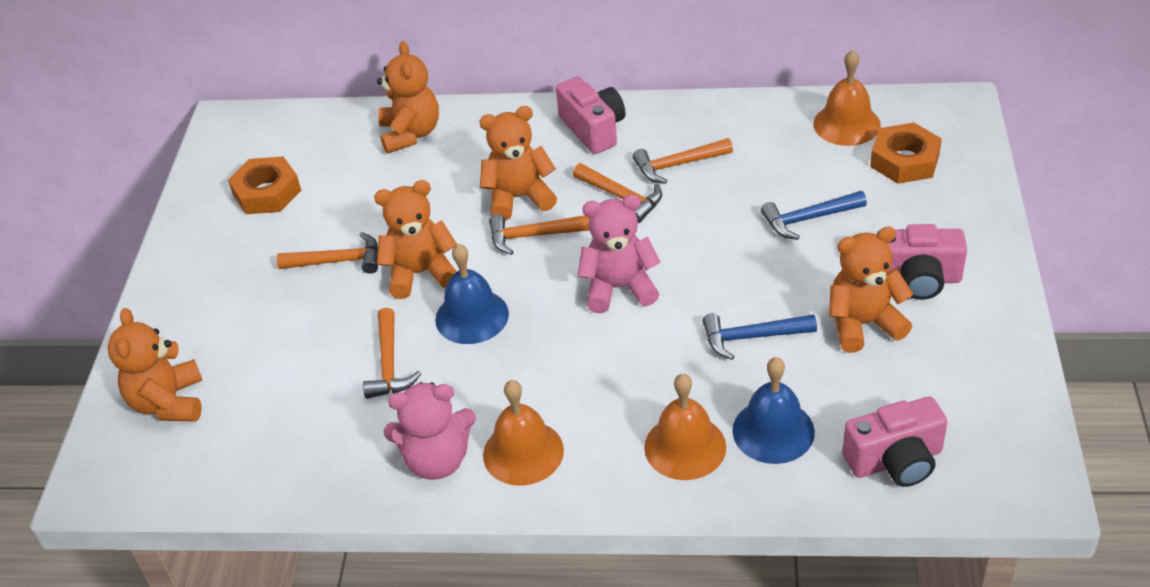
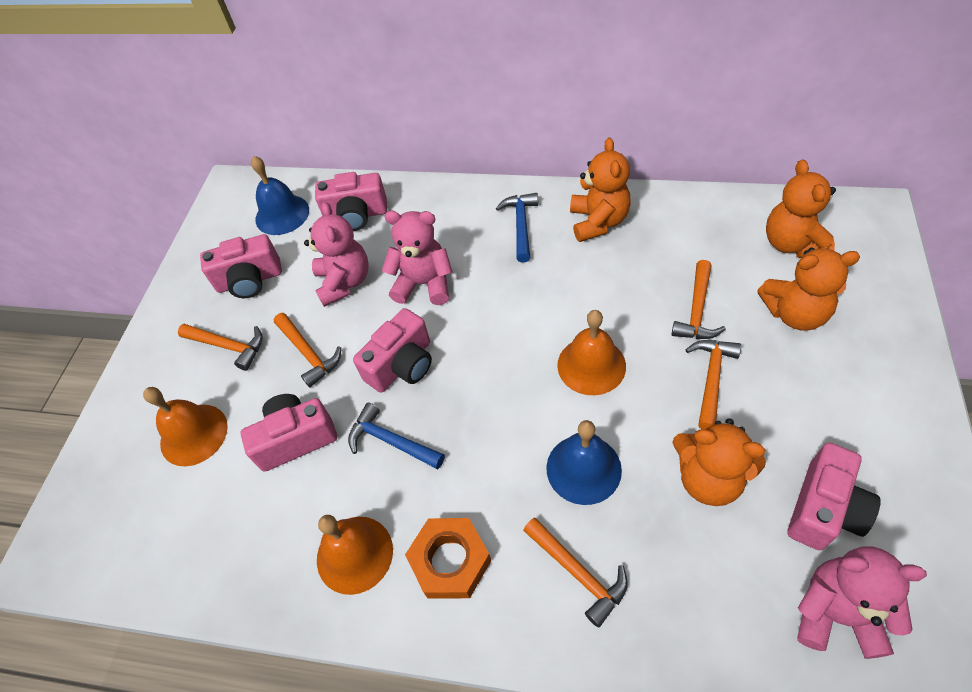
orange nut: 2 -> 1
orange teddy bear: 5 -> 4
pink camera: 3 -> 5
pink teddy bear: 2 -> 3

